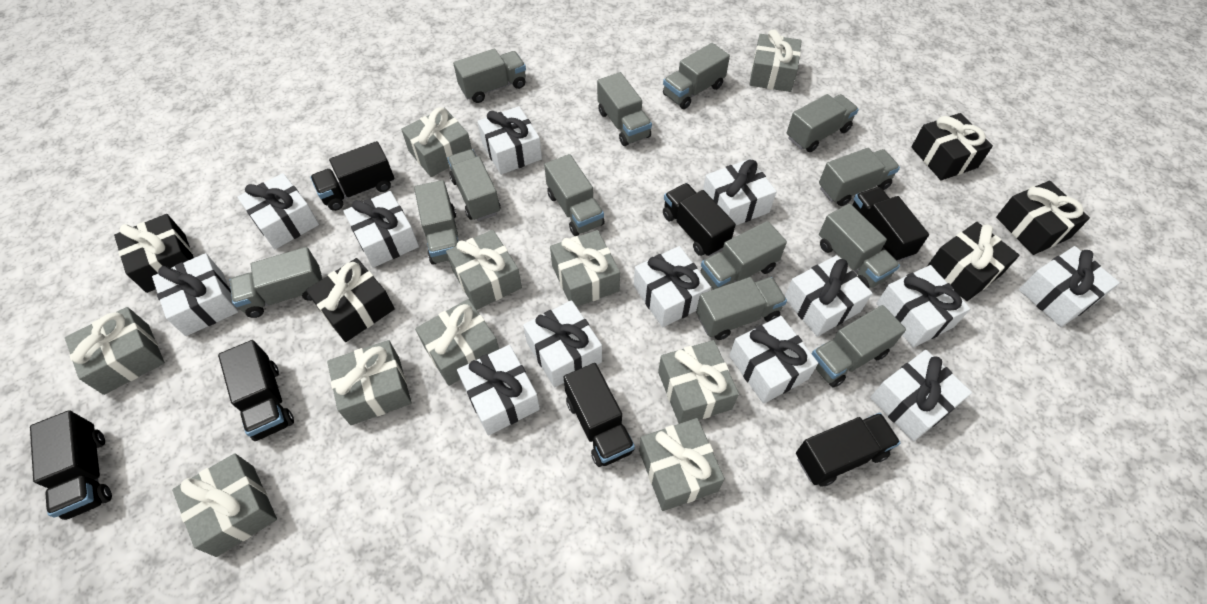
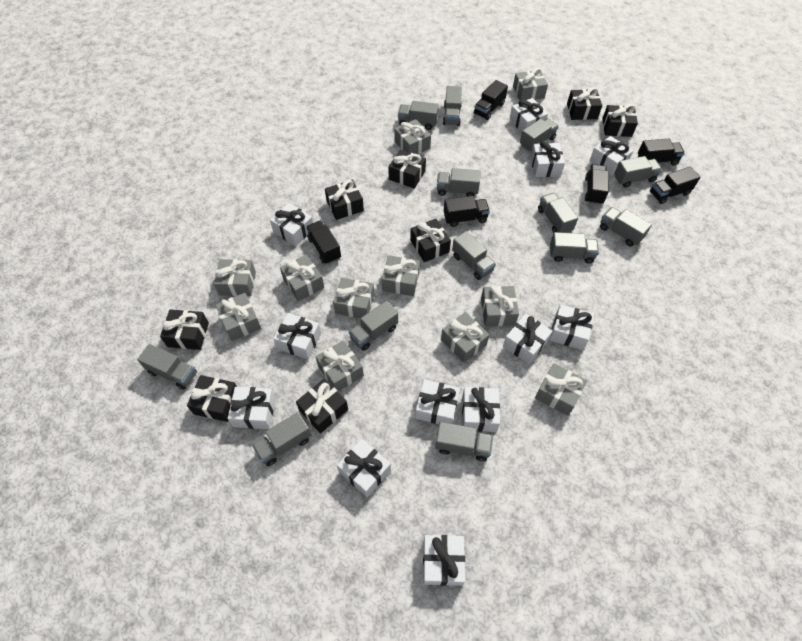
black gift: 5 -> 8
black truck: 7 -> 6
grey gift: 10 -> 11
white gift: 13 -> 12

